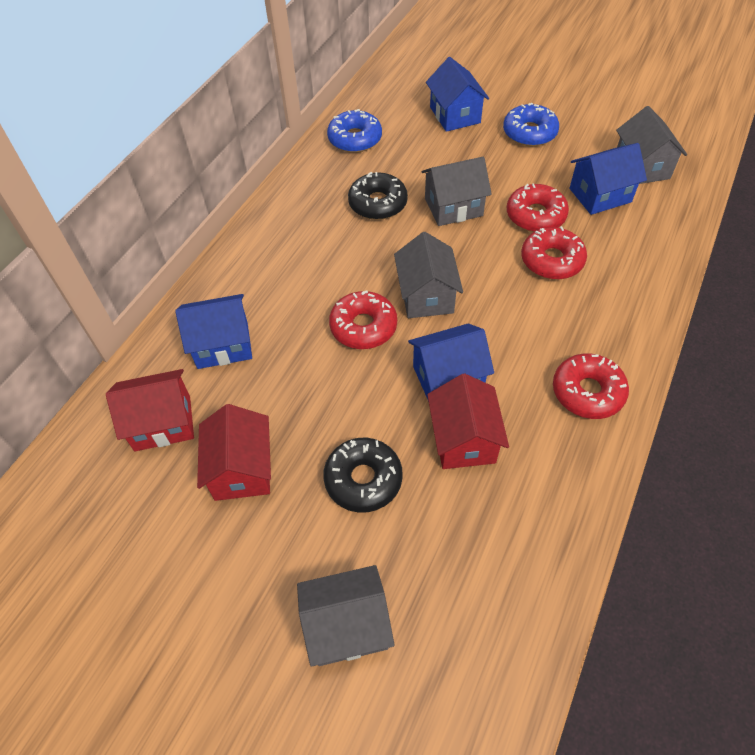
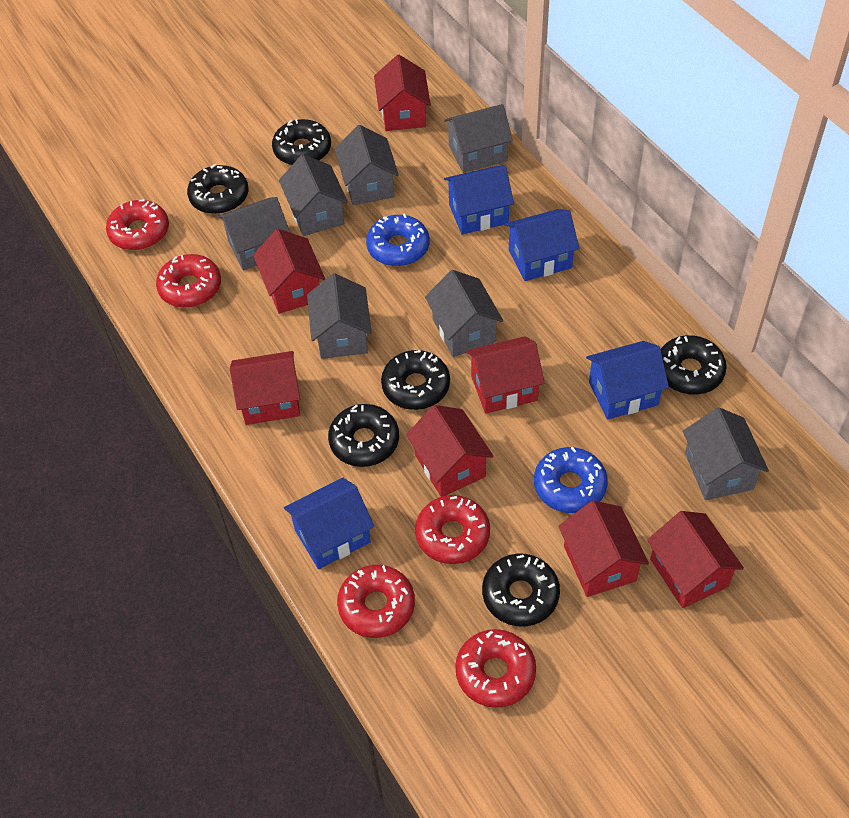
black donut: 2 -> 6
grey house: 4 -> 7
red donut: 4 -> 5
red house: 3 -> 7

